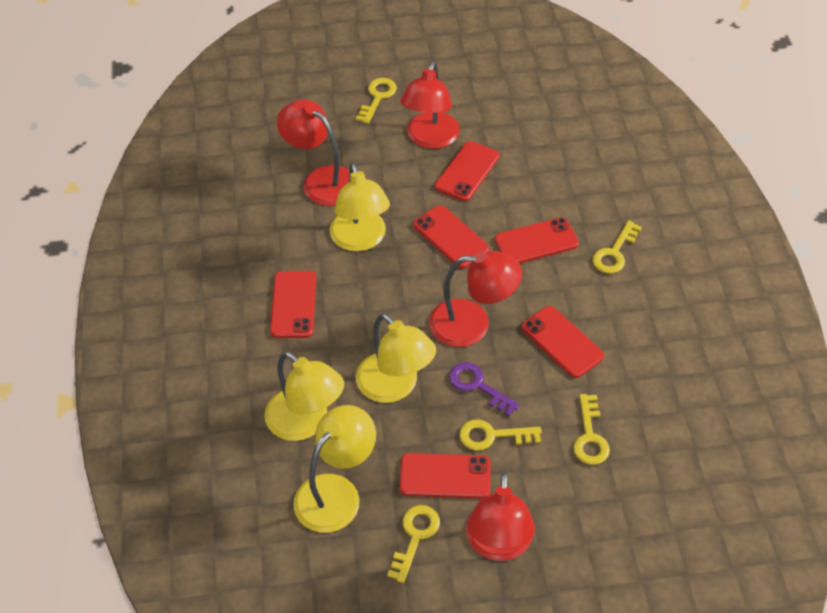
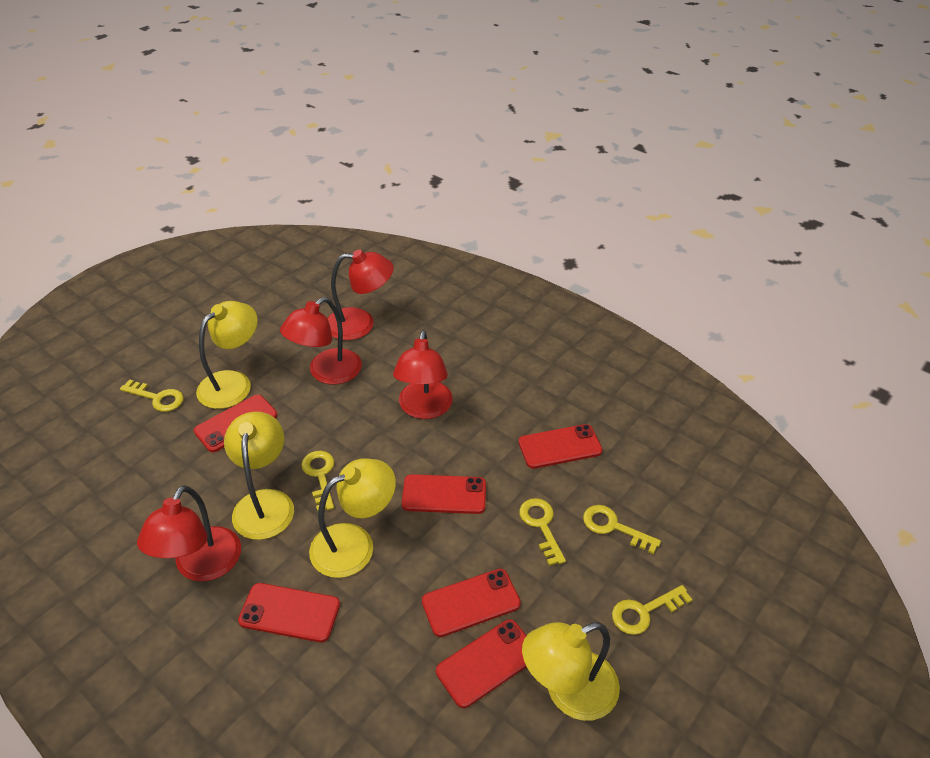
purple key: 1 -> 0

